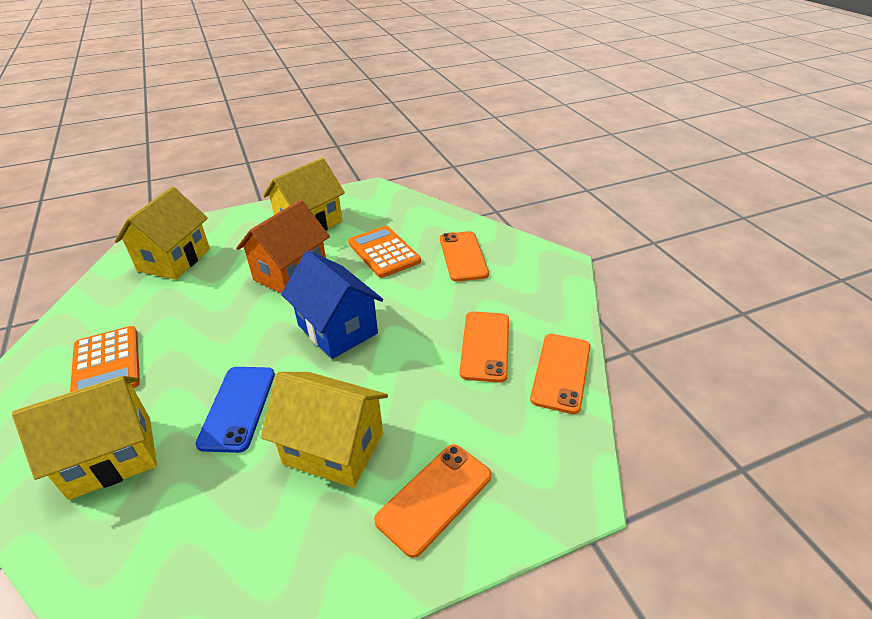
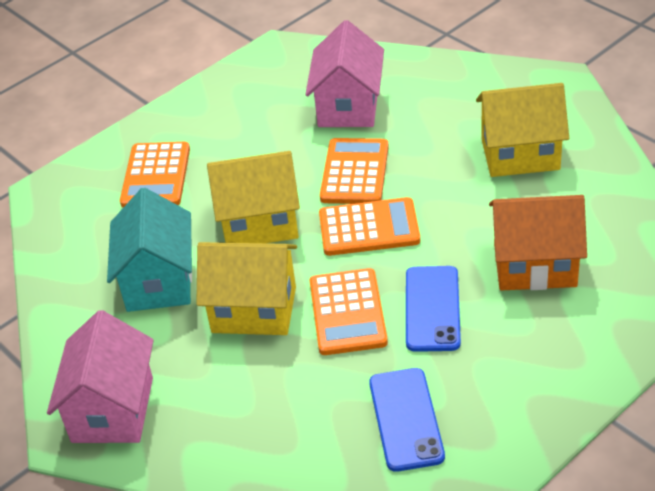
blue house: 1 -> 0
blue phone: 1 -> 2
orange calculator: 2 -> 4
orange phone: 4 -> 0
pink house: 0 -> 2
turquoise house: 0 -> 1
yellow house: 4 -> 3

